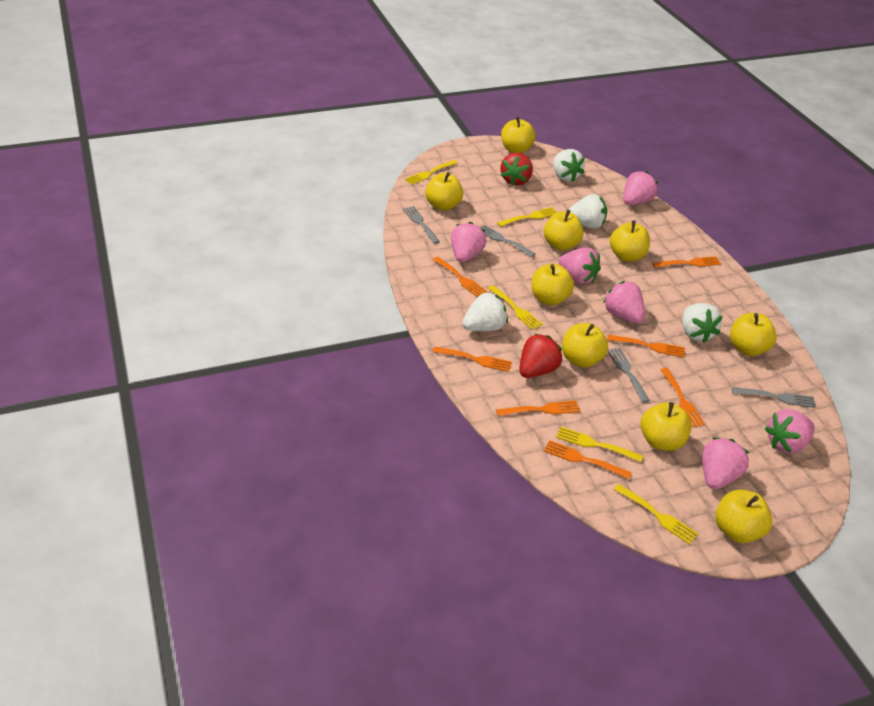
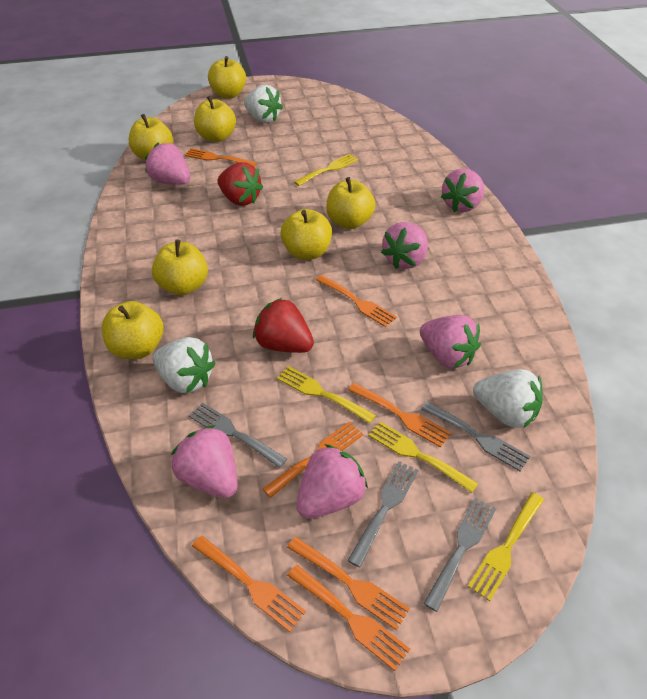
white strawberry: 4 -> 3
yellow apple: 9 -> 7
yellow fork: 5 -> 4

